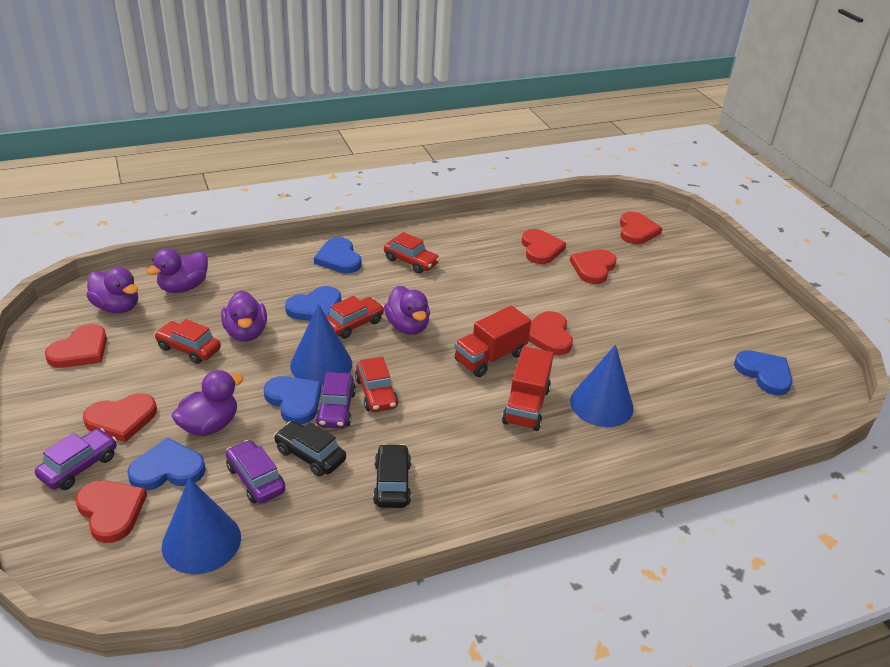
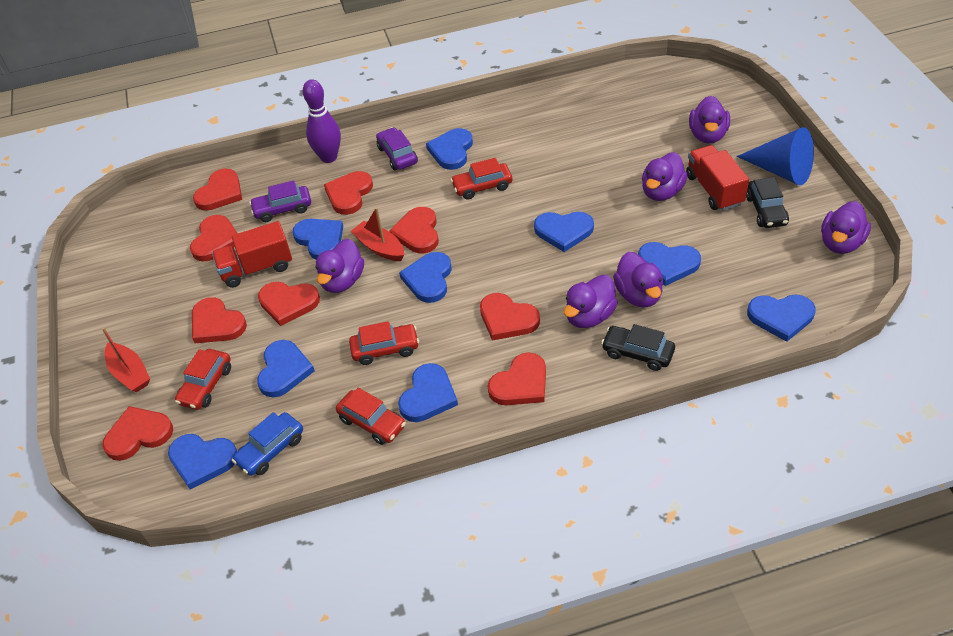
blue car: 0 -> 1
blue cone: 3 -> 1
blue heart: 5 -> 9
purple bowling pin: 0 -> 1
purple car: 3 -> 2
purple duck: 5 -> 6
red boat: 0 -> 2
red heart: 7 -> 9

